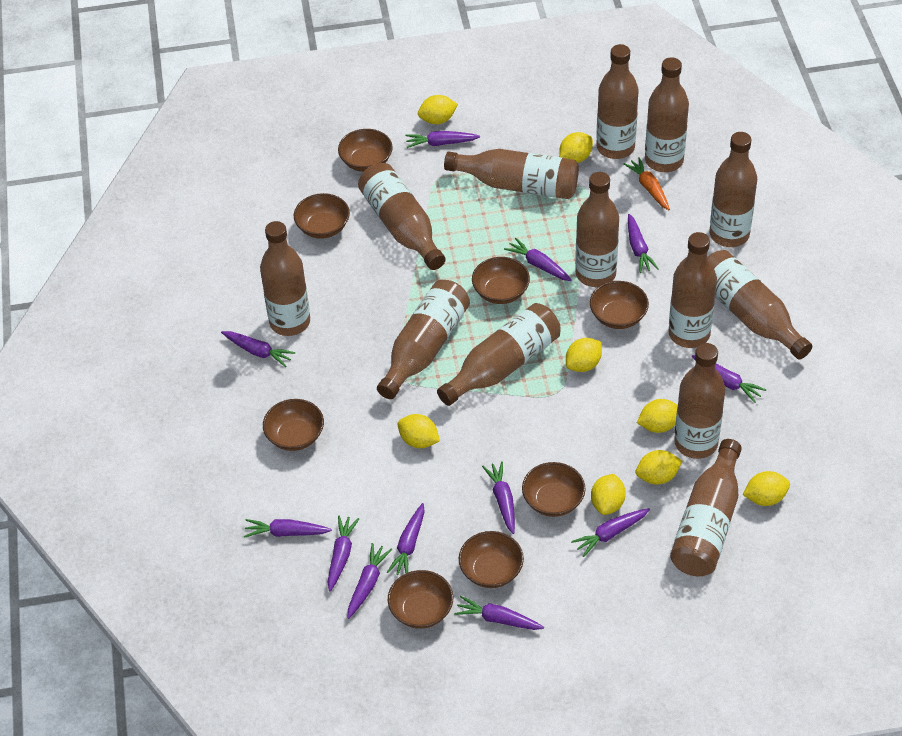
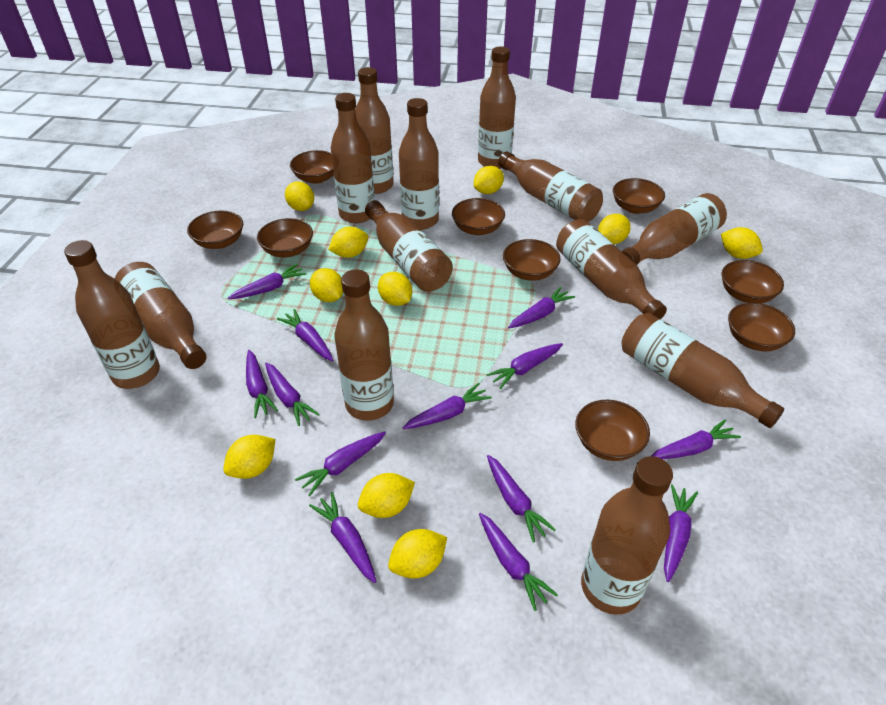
brown bowl: 8 -> 9
orange carrot: 1 -> 0
purple carrot: 12 -> 13
yellow lemon: 8 -> 10

